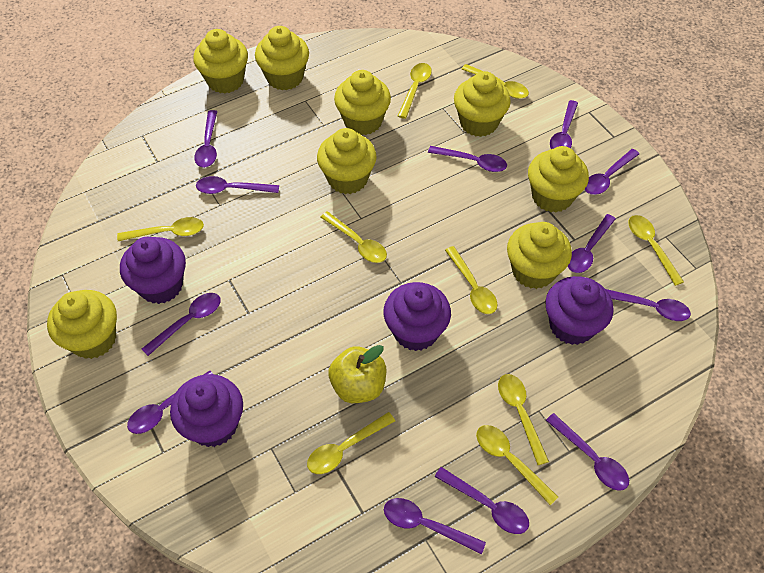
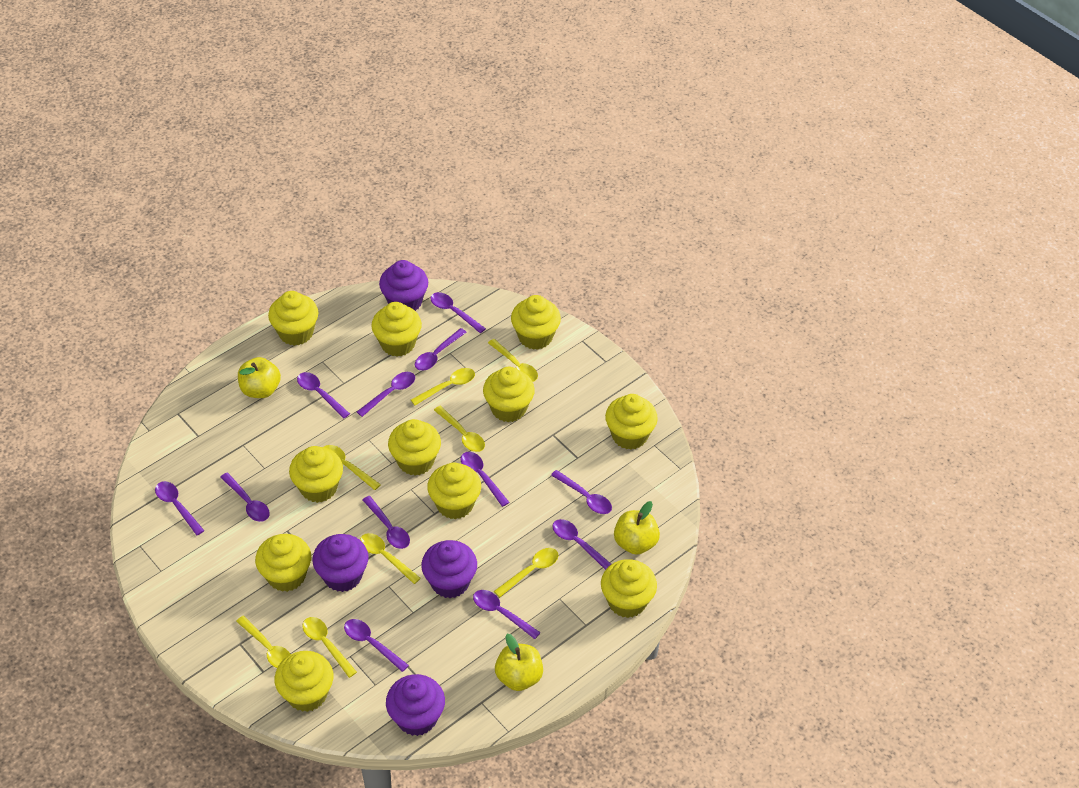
yellow apple: 1 -> 3
yellow cupcake: 8 -> 11
yellow spoon: 9 -> 8

